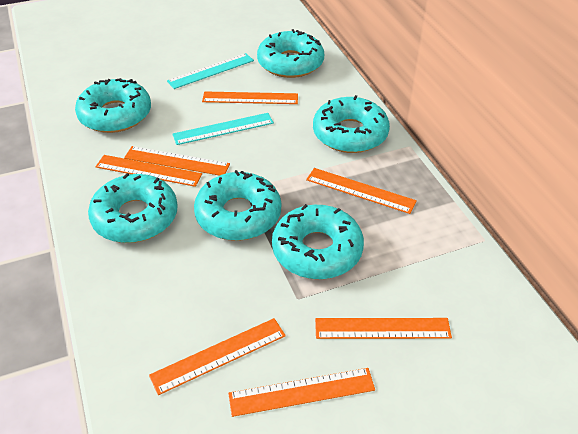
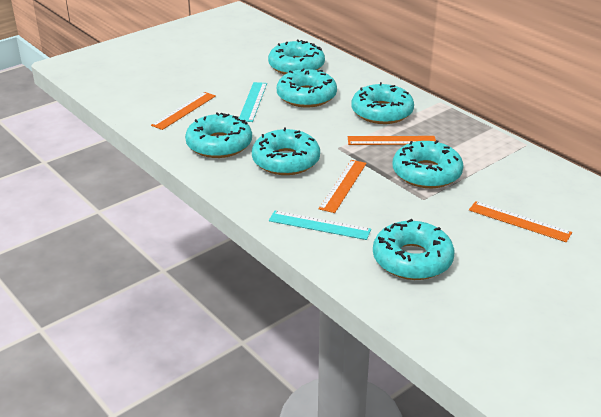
orange ruler: 7 -> 4
turquoise donut: 6 -> 7

